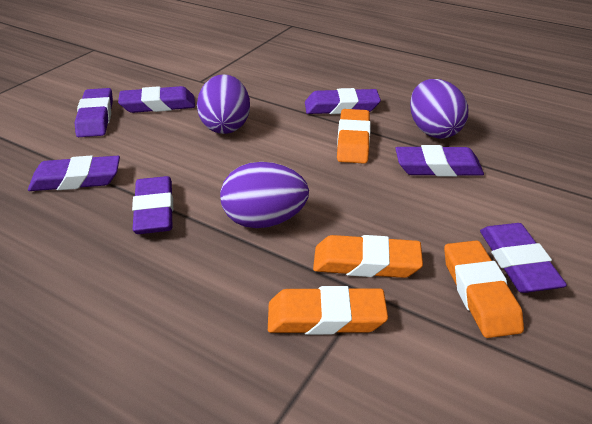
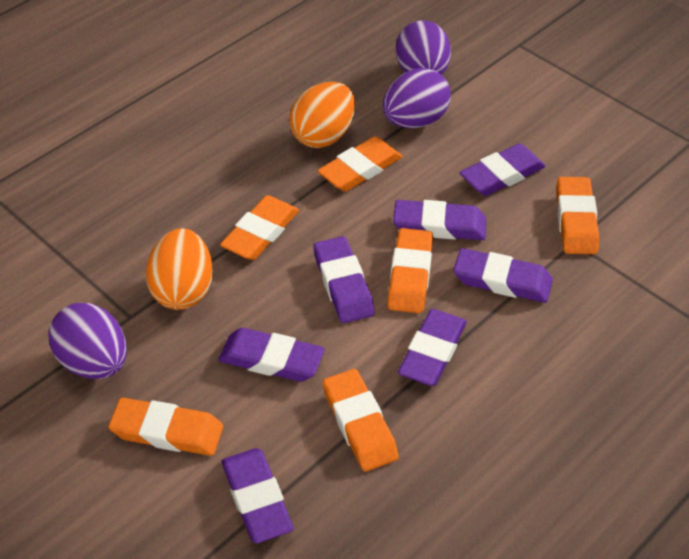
orange egg: 0 -> 2
orange eraser: 4 -> 6

